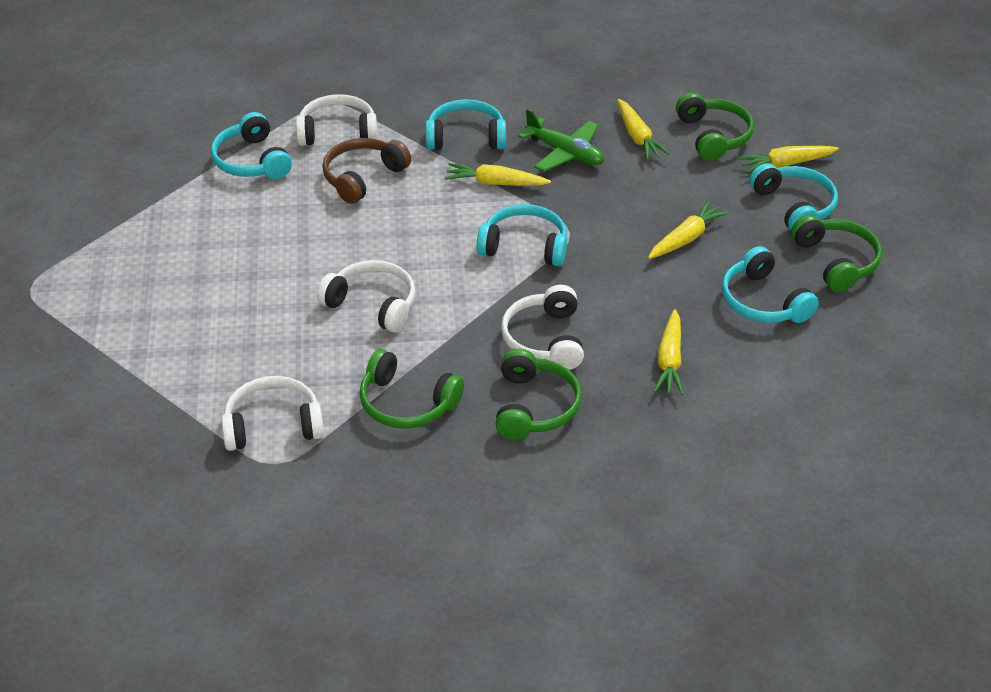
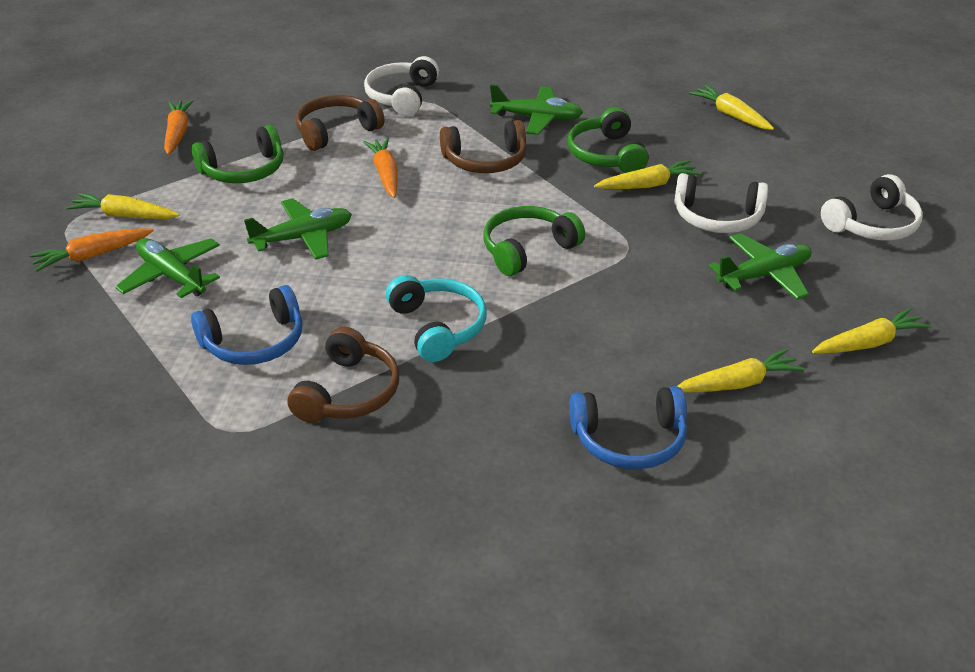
blue headphones: 0 -> 2
brown headphones: 1 -> 3
green headphones: 4 -> 3
green plane: 1 -> 4
orange carrot: 0 -> 3
turquoise headphones: 5 -> 1
white headphones: 4 -> 3

